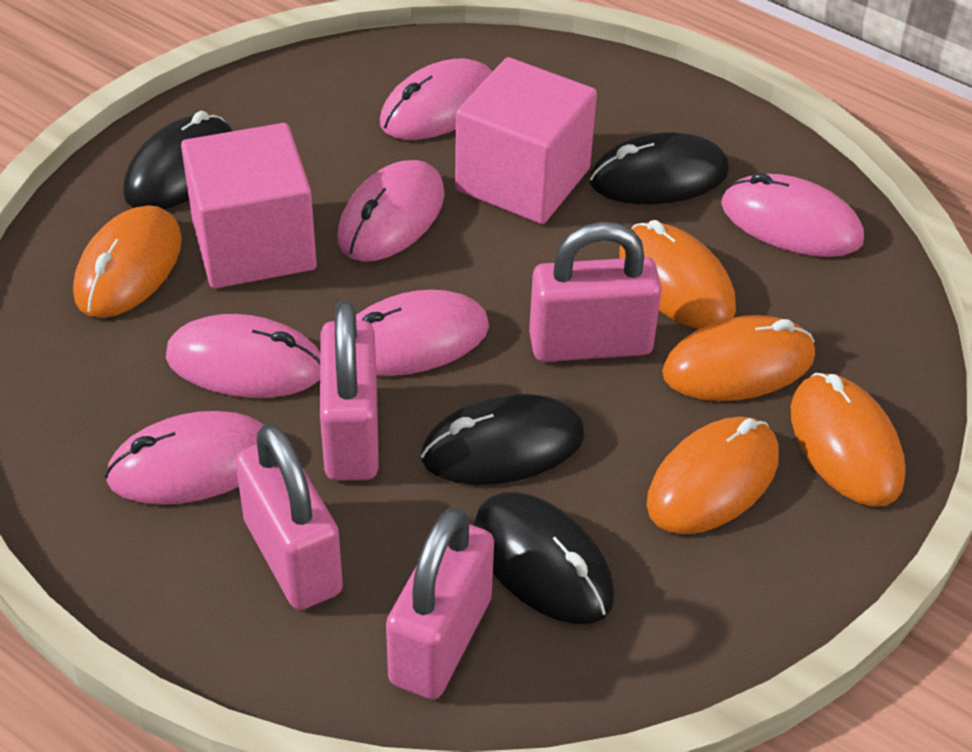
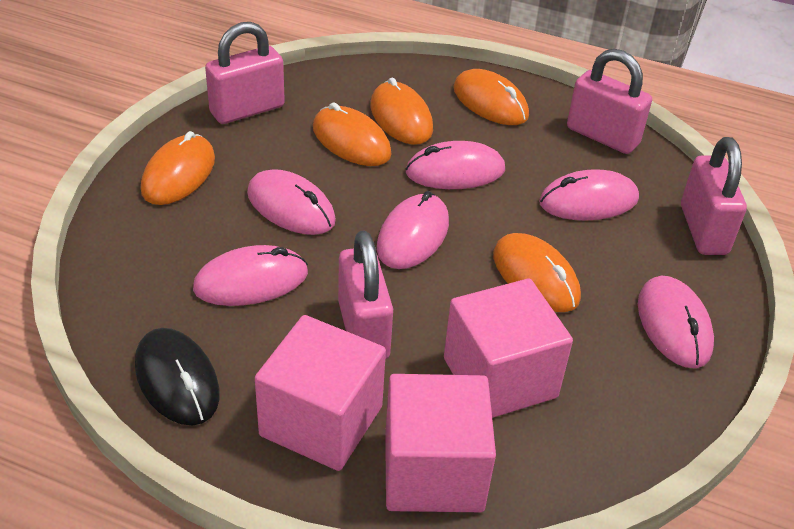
black mouse: 4 -> 1
pink cube: 2 -> 3

